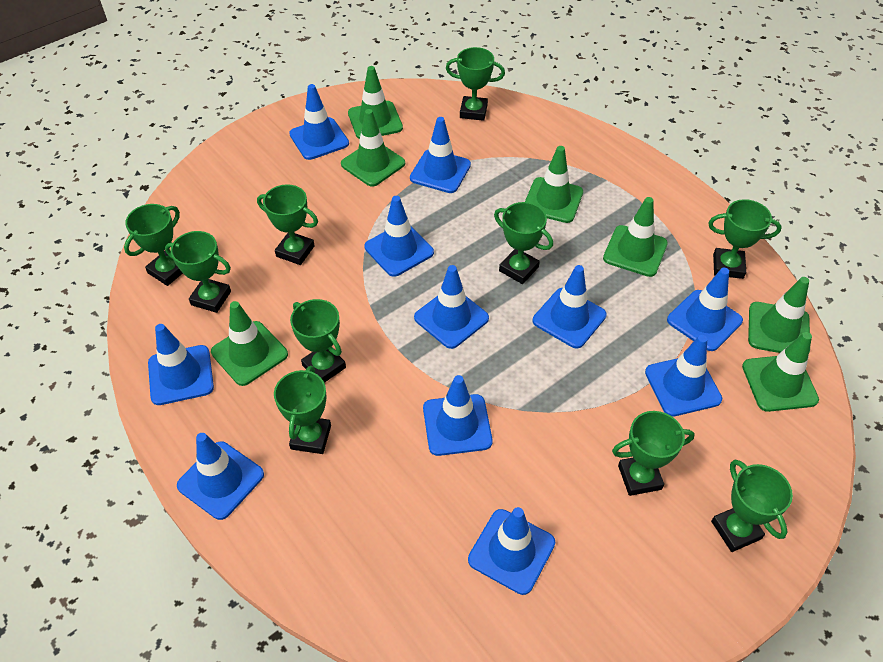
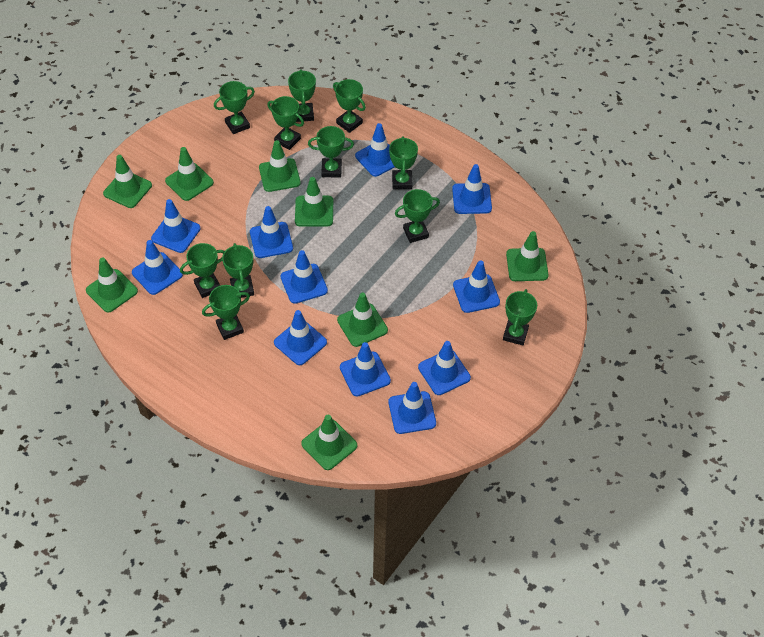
green traffic cone: 7 -> 8
green trophy: 10 -> 11

